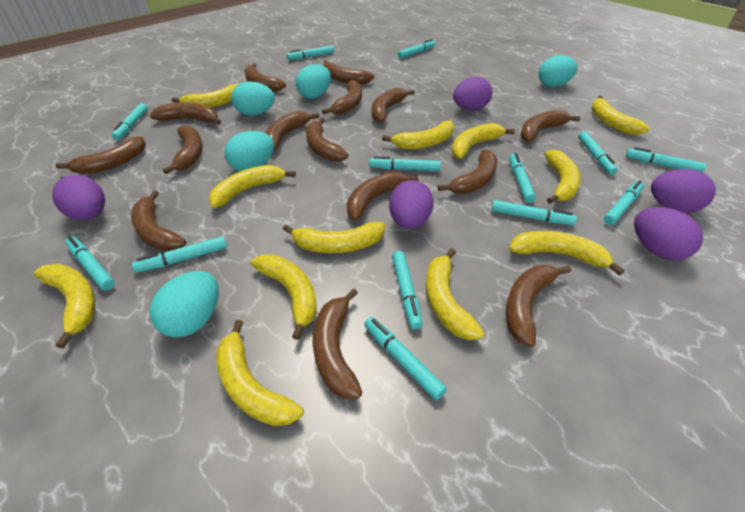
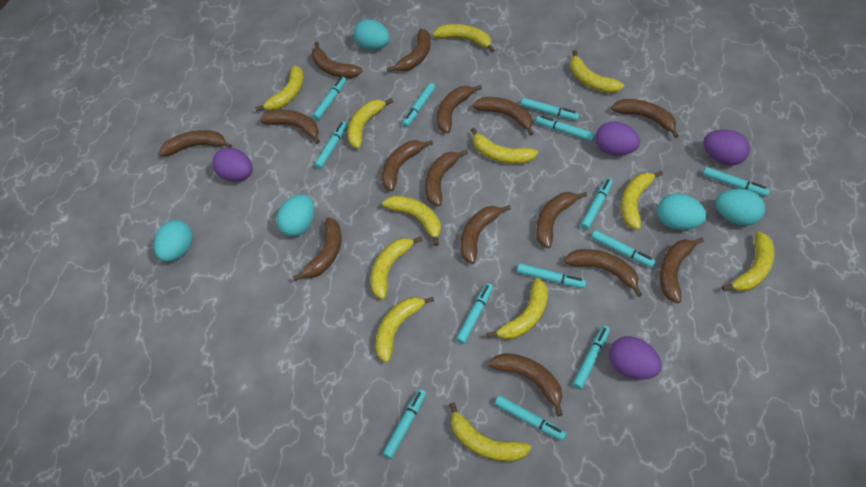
purple egg: 5 -> 4

